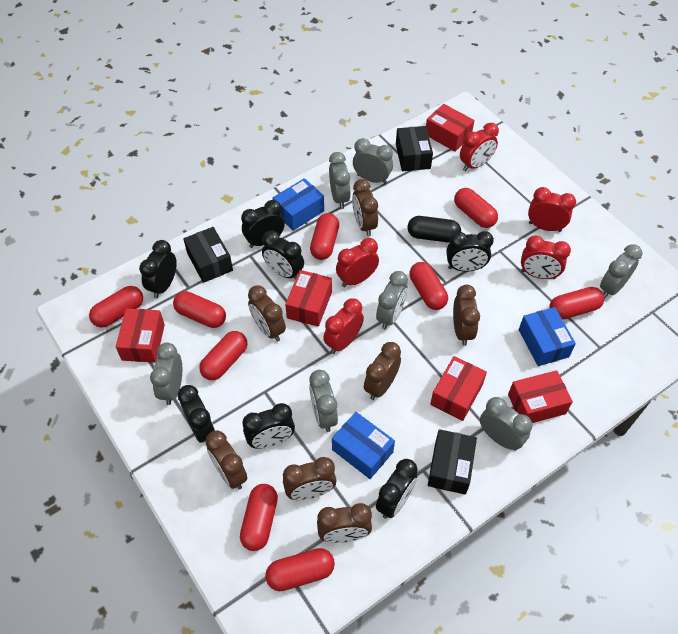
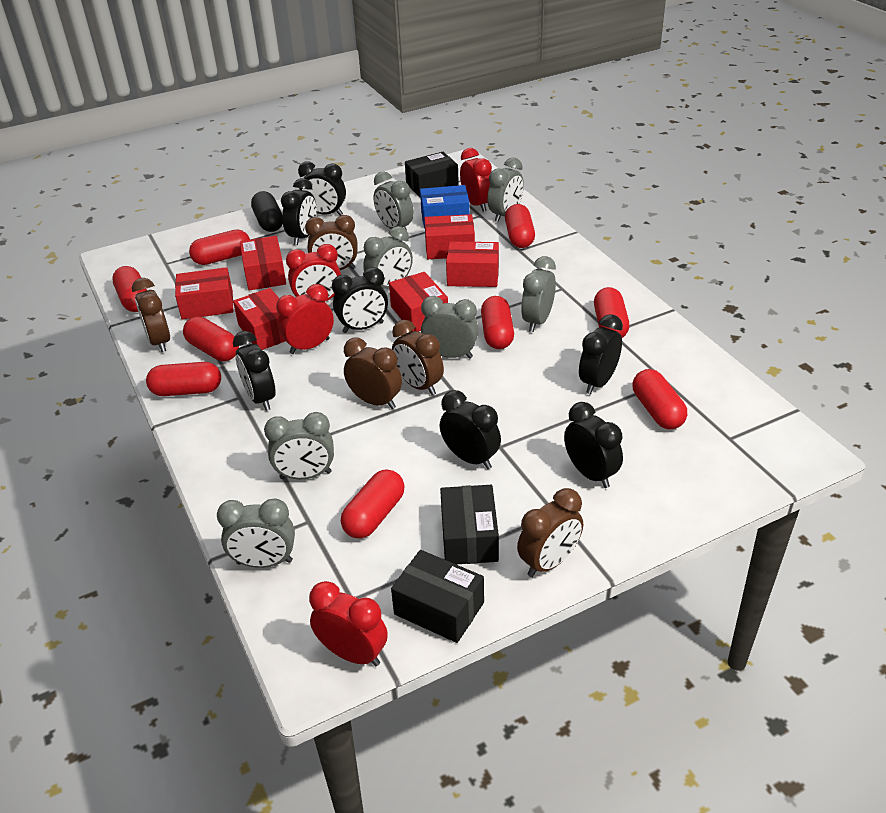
blue box: 3 -> 1
brown clock: 7 -> 5
red box: 5 -> 6
red clock: 5 -> 4

